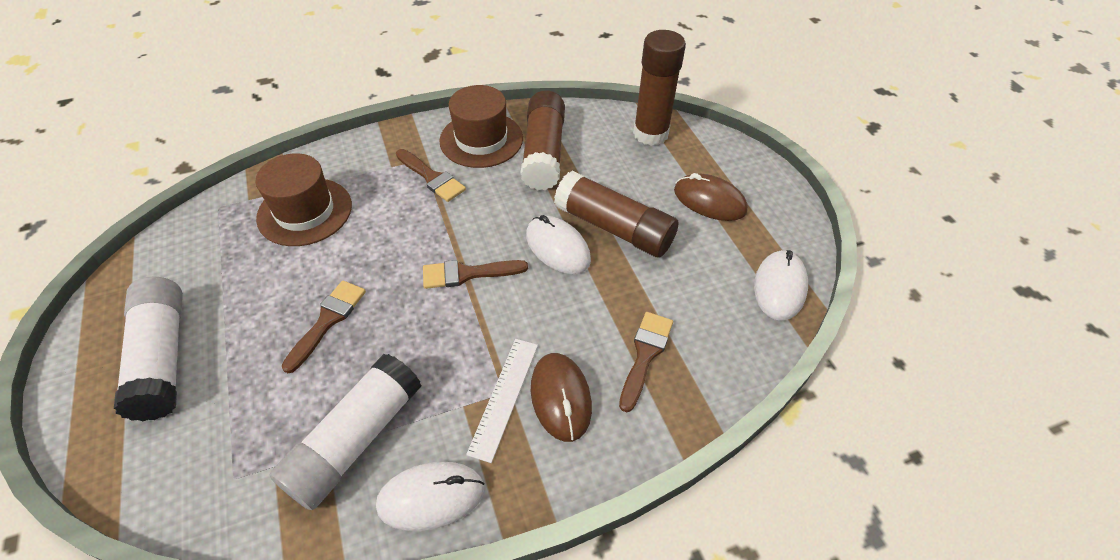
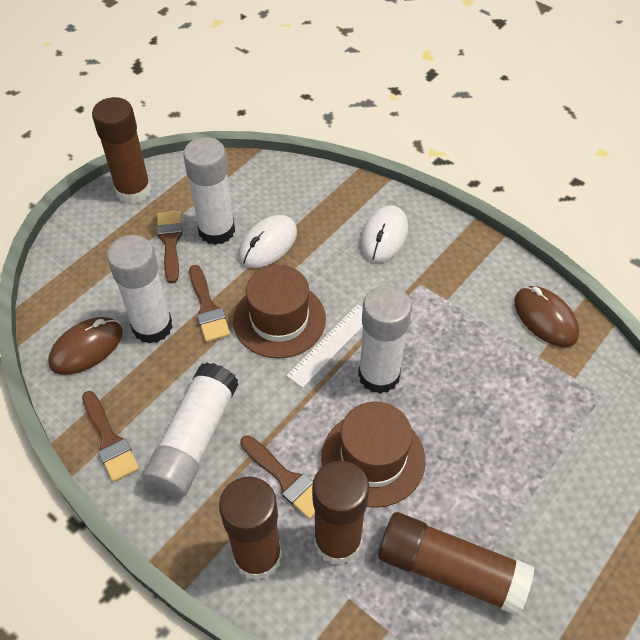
brown glue stick: 3 -> 4
white glue stick: 2 -> 4
white mouse: 3 -> 2

